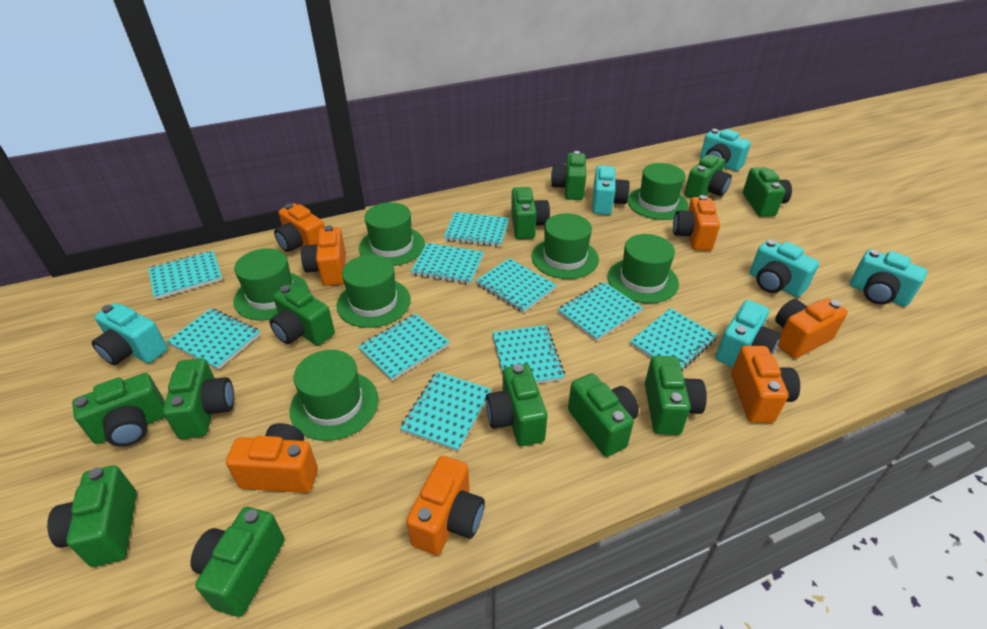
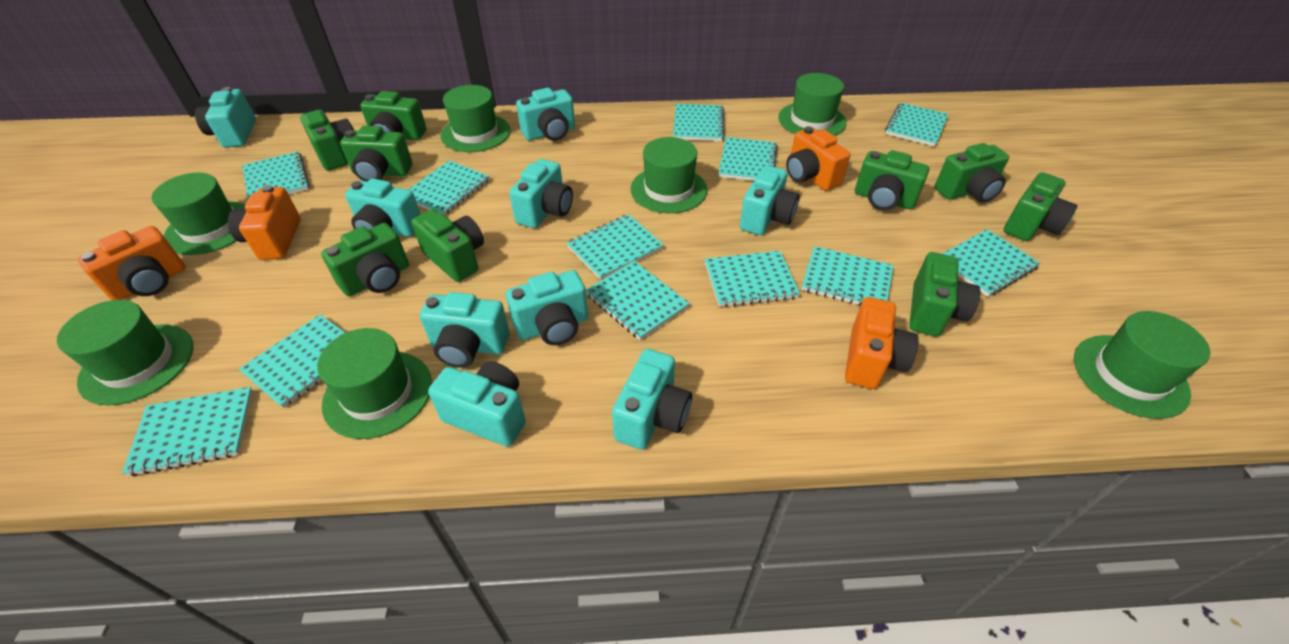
green camera: 12 -> 9
orange camera: 7 -> 4
turquoise camera: 6 -> 9
turquoise notebook: 10 -> 12

